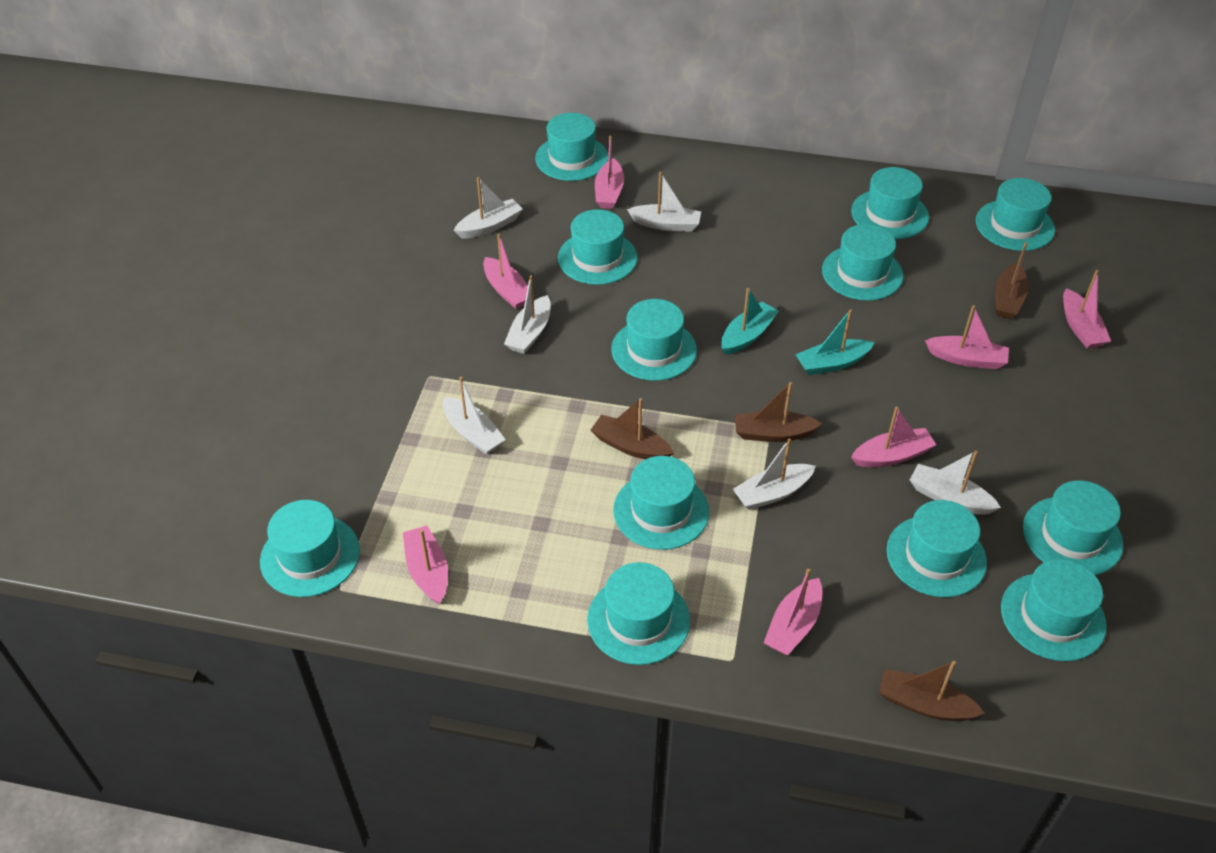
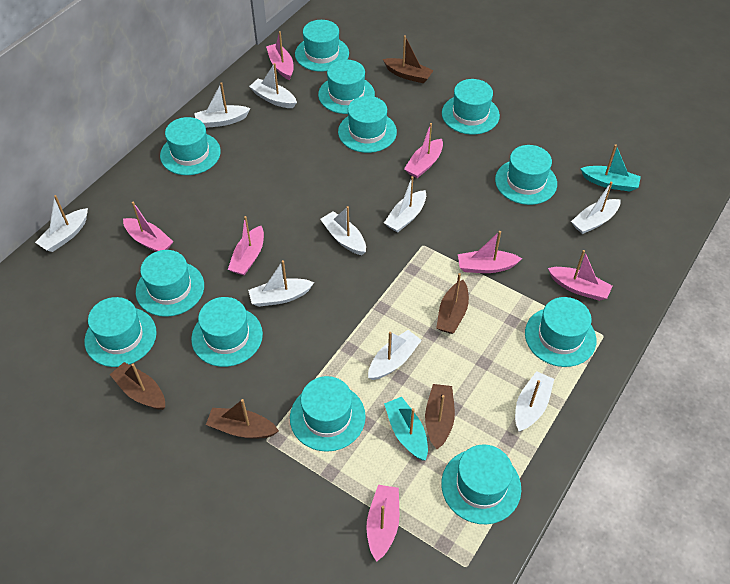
brown boat: 4 -> 5
white boat: 6 -> 9

